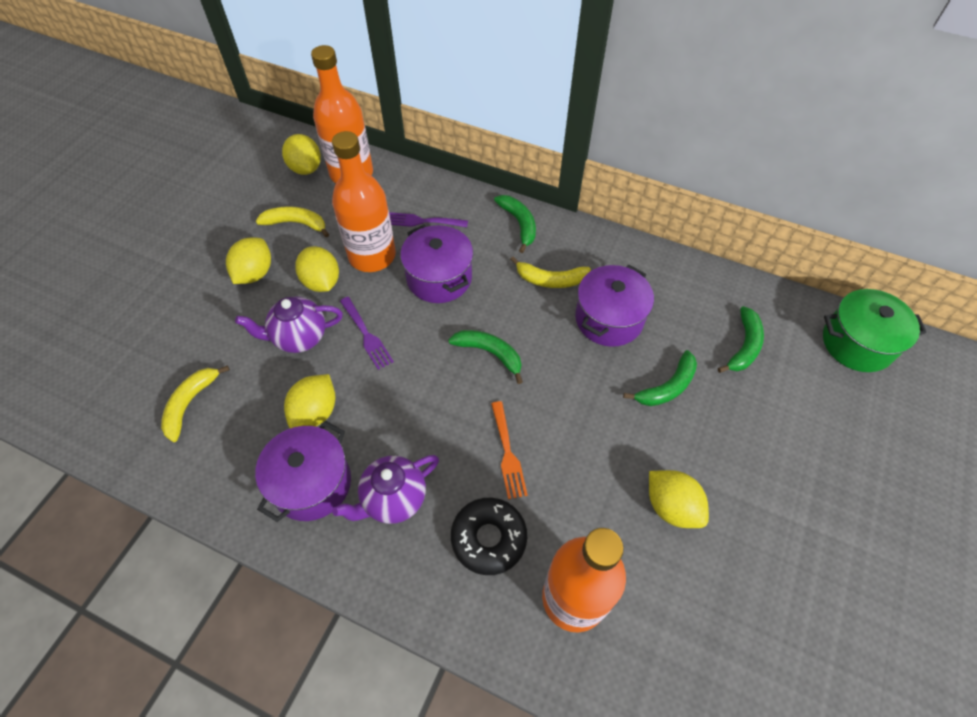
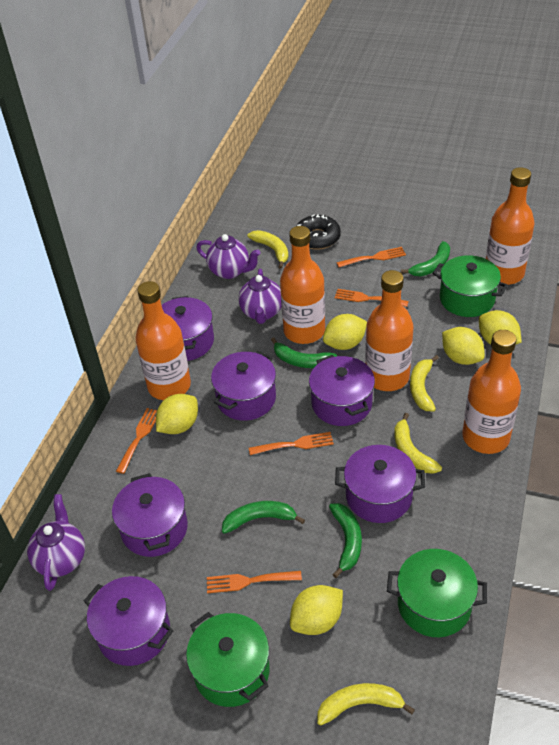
green pot: 1 -> 3
orange bottle: 3 -> 5
orange fork: 1 -> 5
purple fork: 2 -> 0
purple pot: 3 -> 6
purple teapot: 2 -> 3
yellow banana: 3 -> 4

